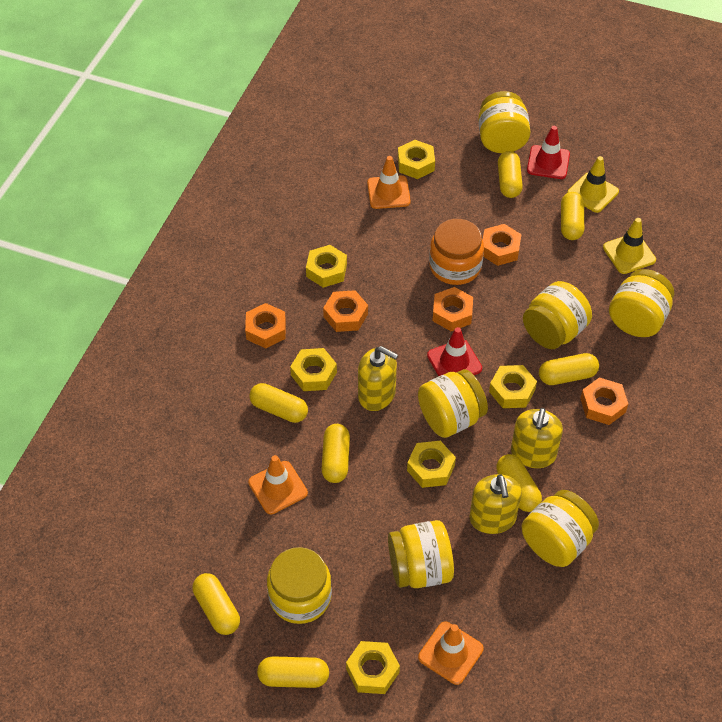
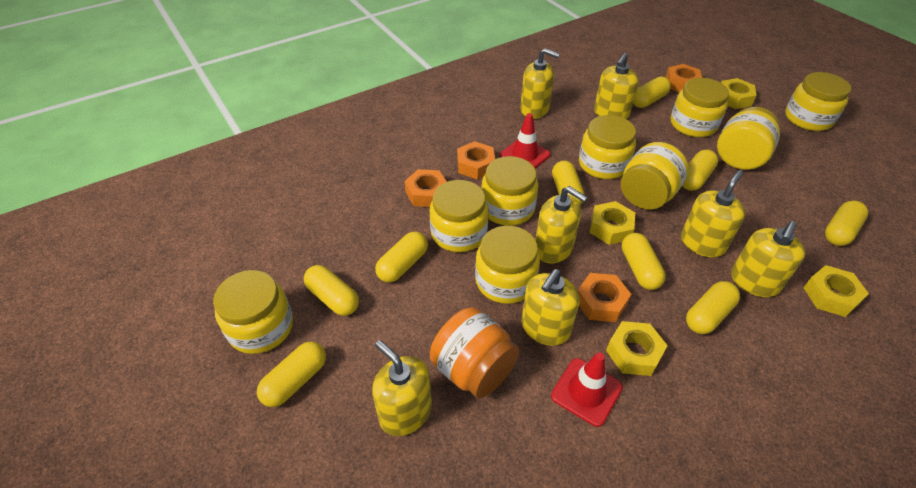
orange nut: 5 -> 4
orange traffic cone: 3 -> 0
yellow capsule: 8 -> 9
yellow jar: 7 -> 9
yellow nut: 6 -> 4
yellow soap dispenser: 3 -> 7
yellow traffic cone: 2 -> 0

